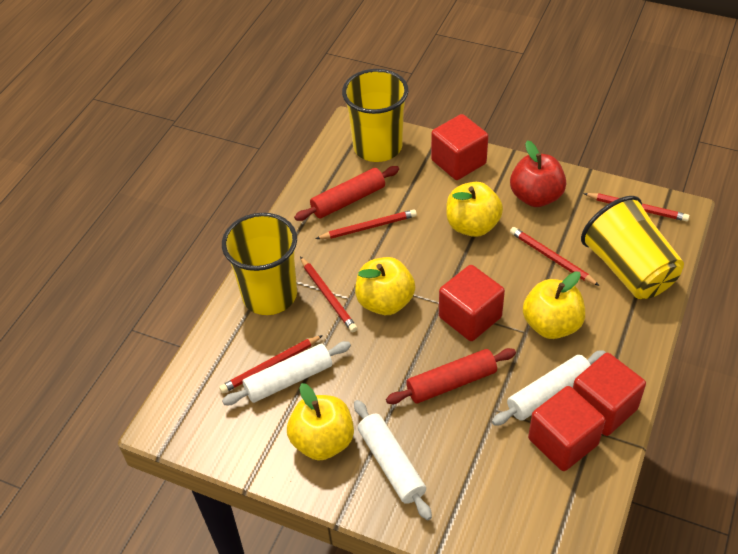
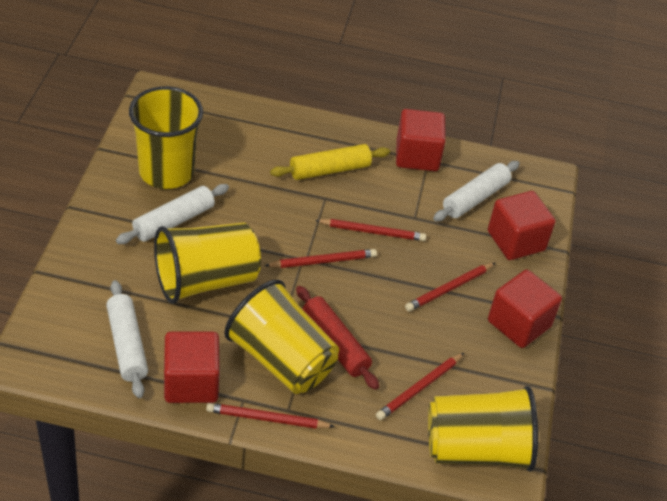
red apple: 1 -> 0
red rolling pin: 2 -> 1
yellow apple: 4 -> 0
yellow cup: 3 -> 4
yellow rolling pin: 0 -> 1

